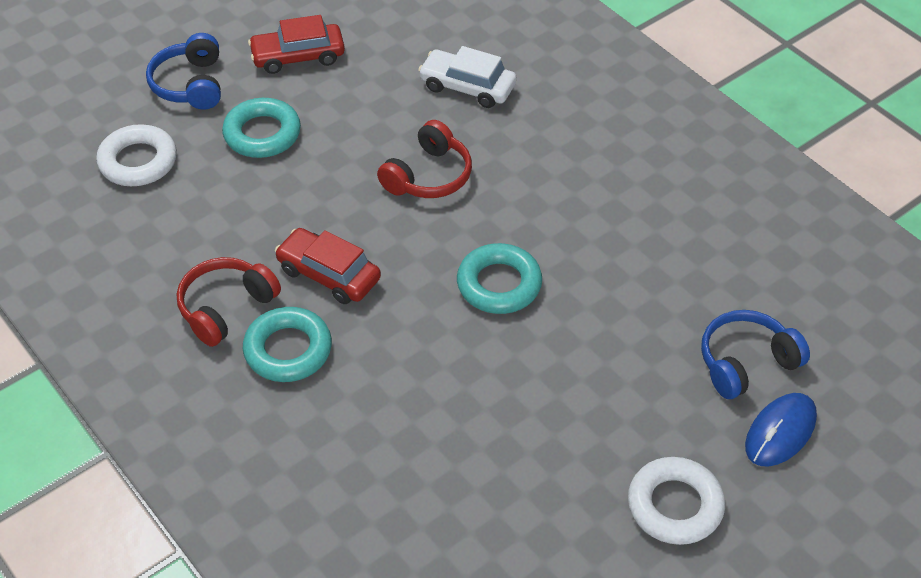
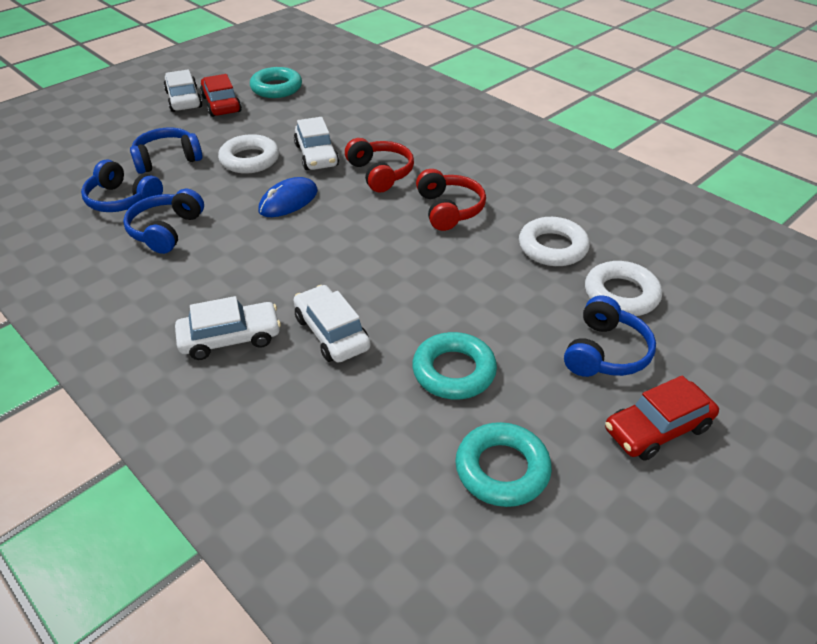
blue headphones: 2 -> 4
white car: 1 -> 4
white ring: 2 -> 3

